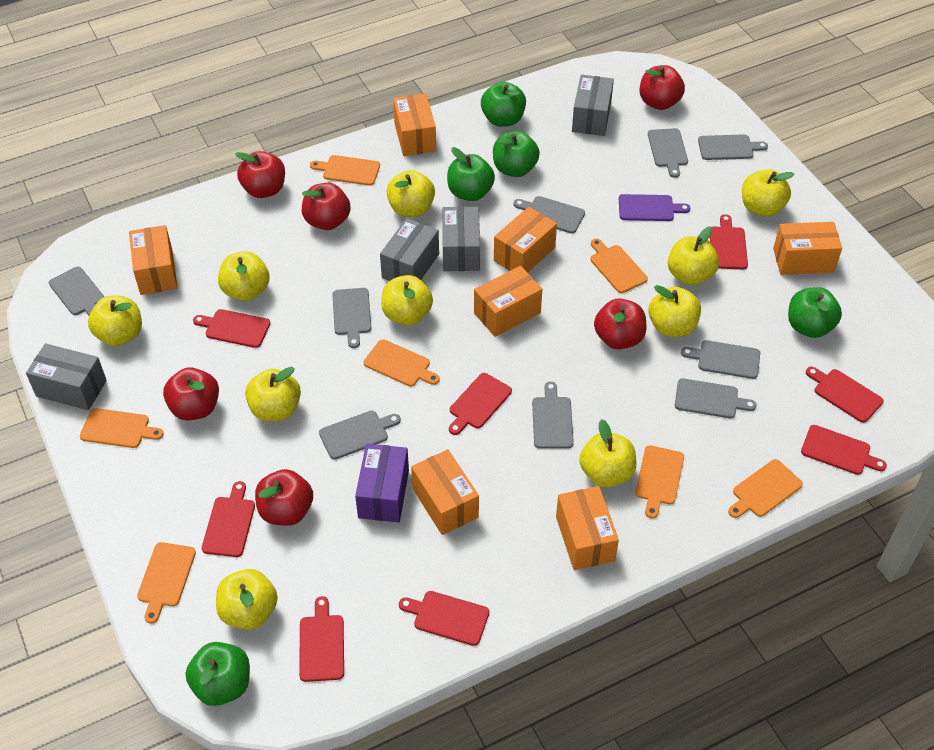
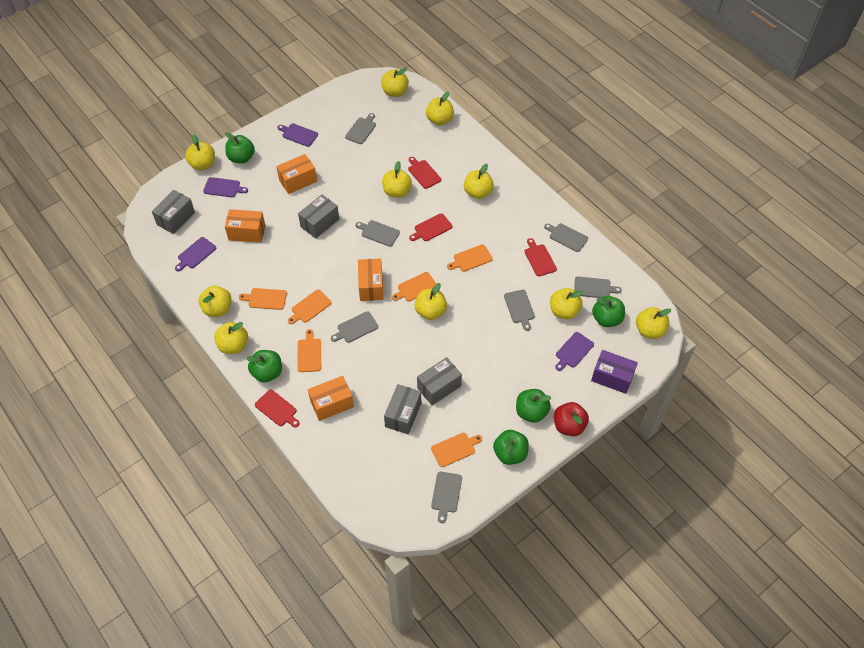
grey cutting board: 9 -> 7
orange box: 7 -> 4
orange cutting board: 7 -> 6
purple cutting board: 1 -> 4
red apple: 6 -> 1
red cutting board: 8 -> 4

